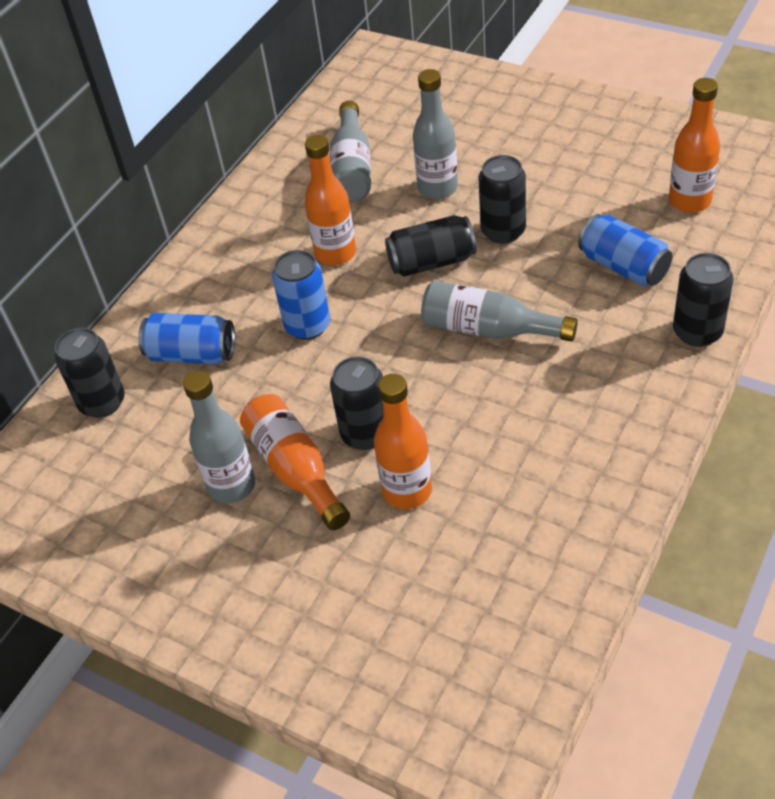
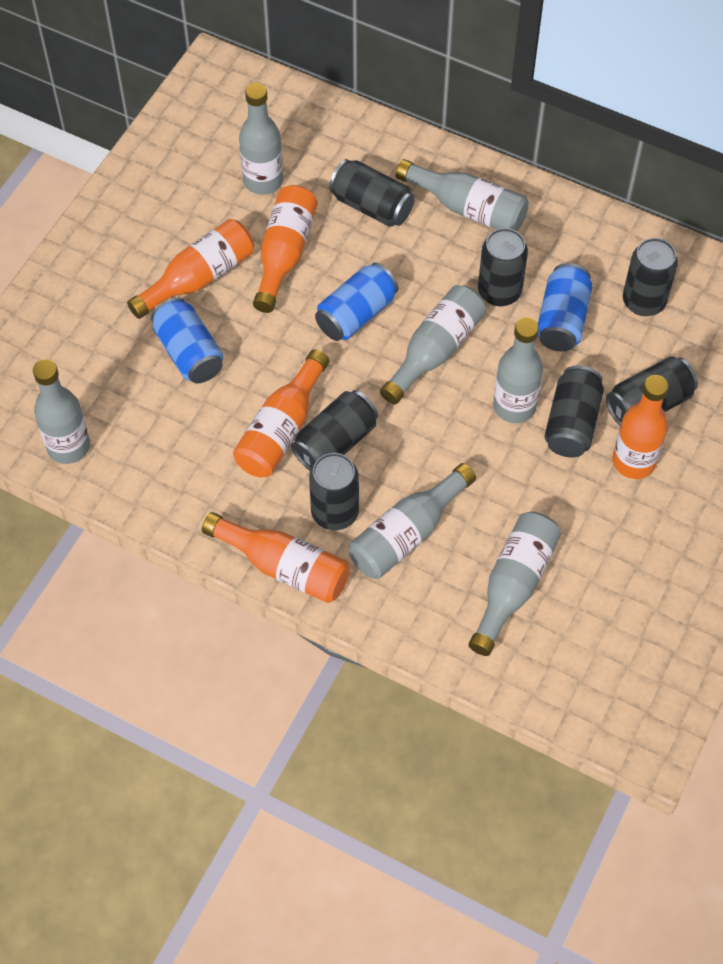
black can: 5 -> 7
grey bottle: 4 -> 7
orange bottle: 4 -> 5

